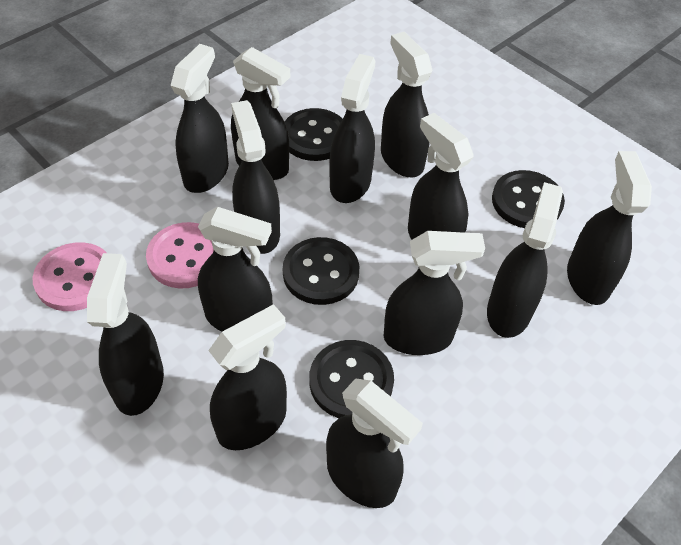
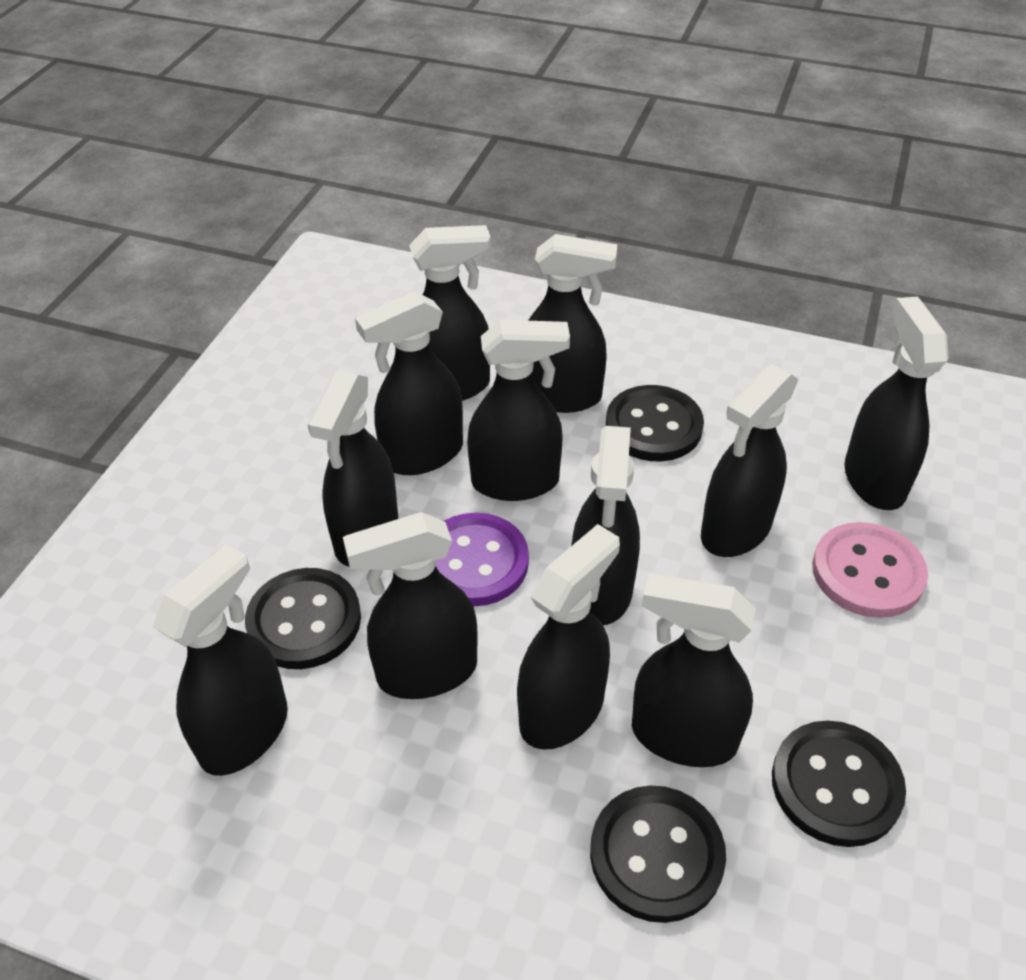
black spray bottle: 13 -> 12
pink button: 2 -> 1
purple button: 0 -> 1

